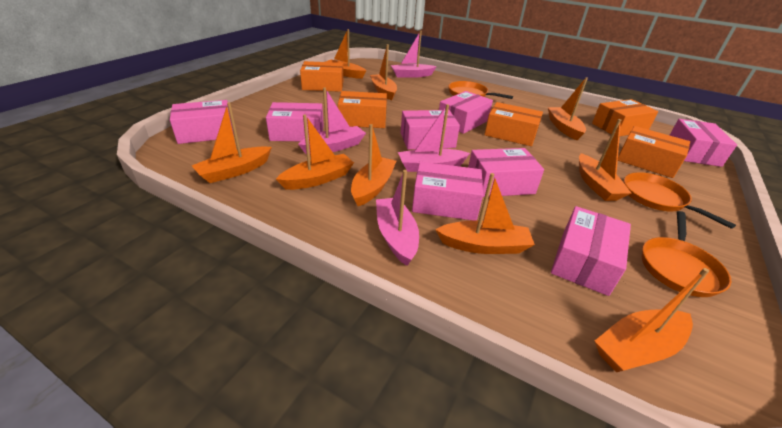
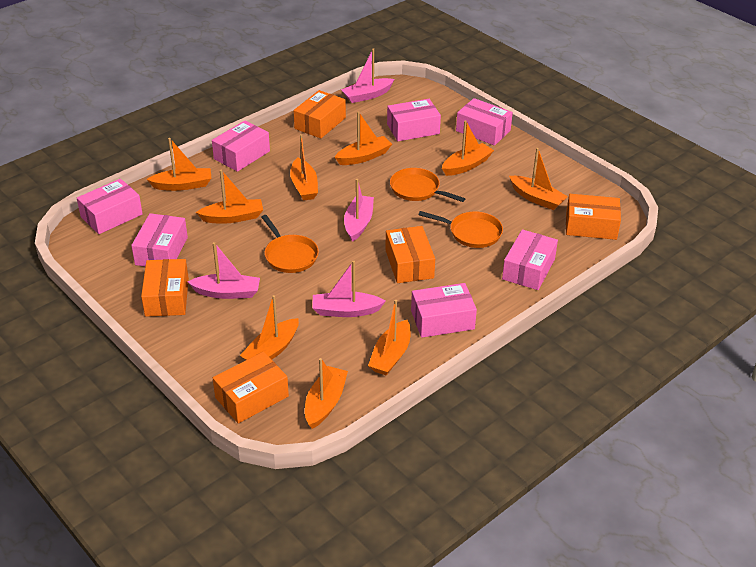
pink box: 8 -> 7

